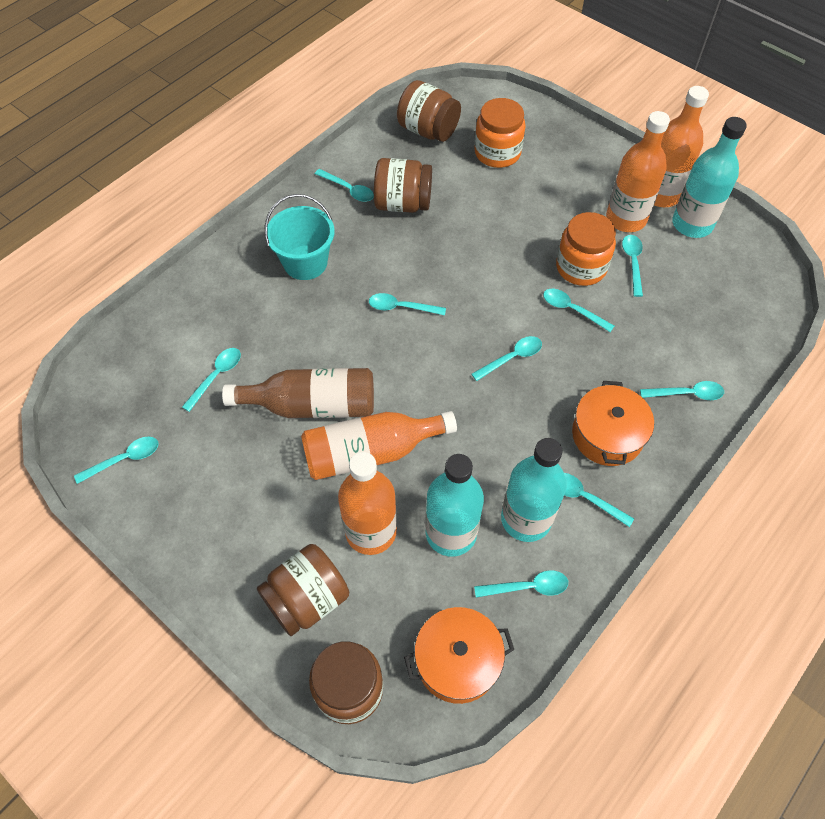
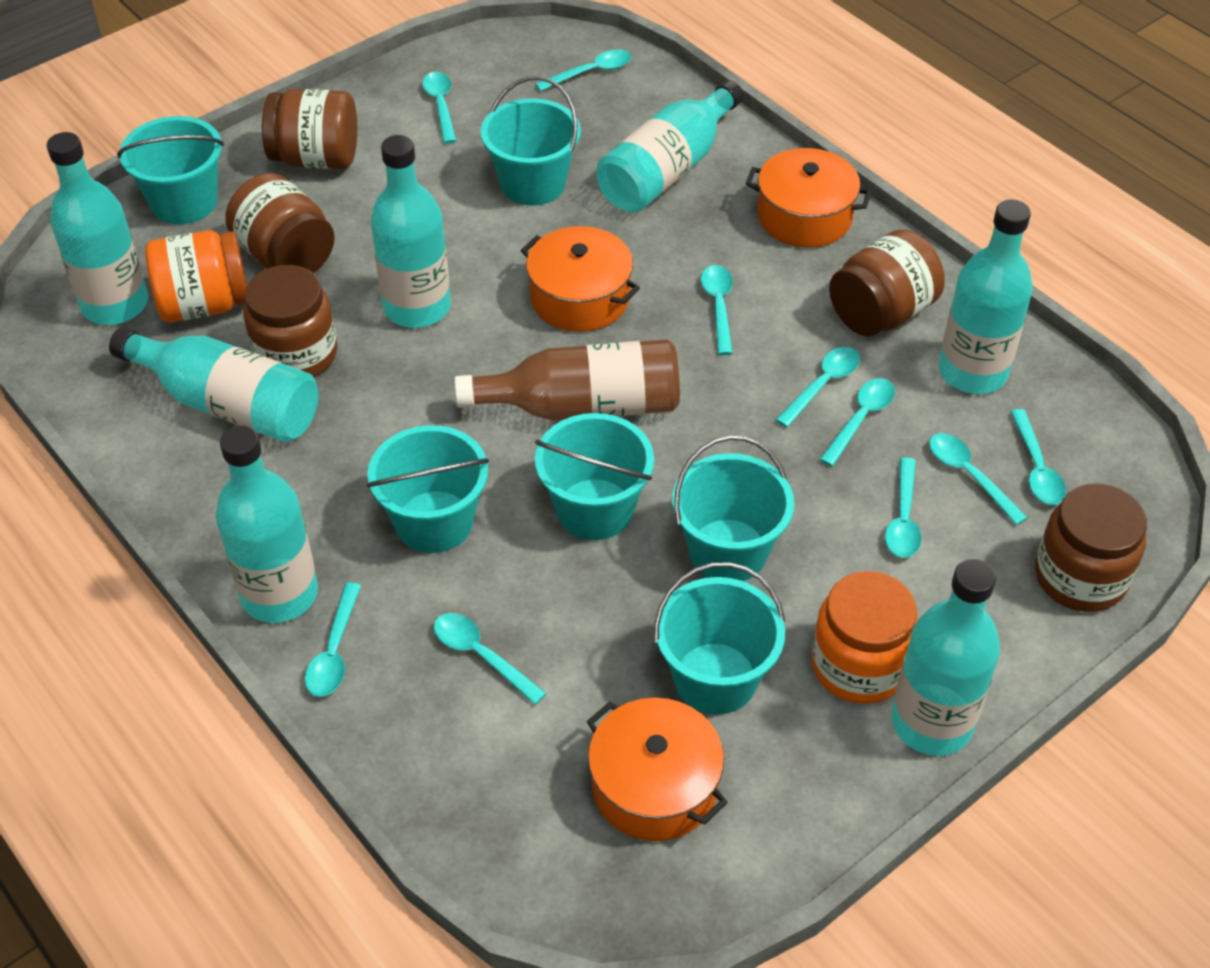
brown jar: 4 -> 5
orange bottle: 4 -> 0
orange pot: 2 -> 3
turquoise bottle: 3 -> 7
turquoise bucket: 1 -> 6

